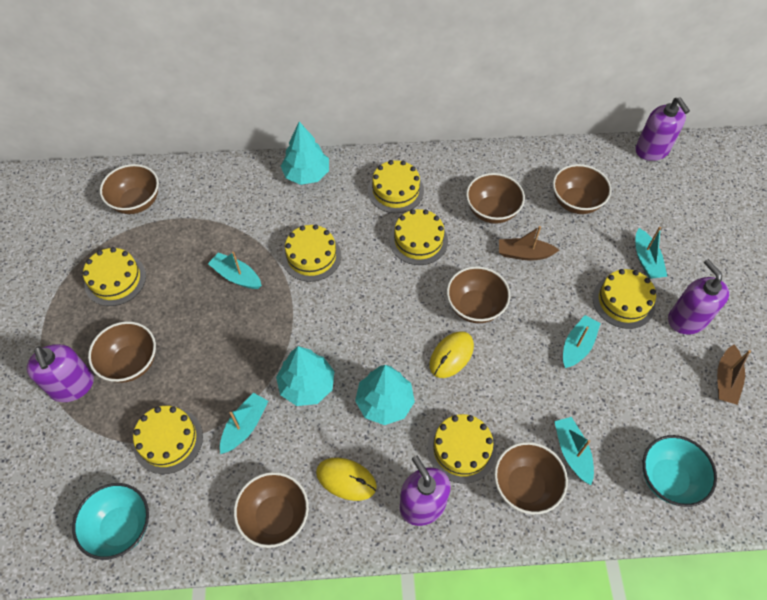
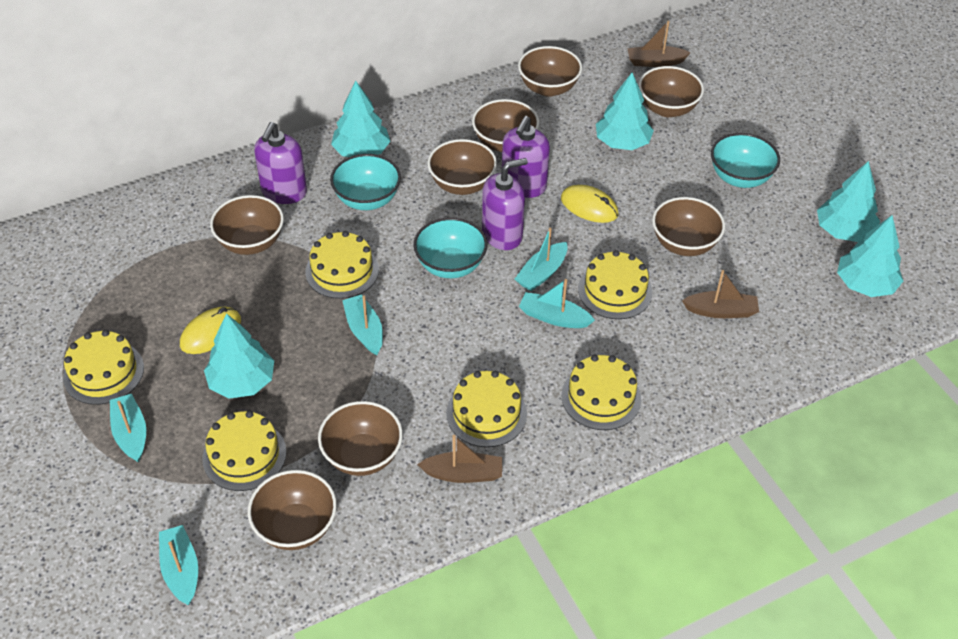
brown boat: 2 -> 3
brown bowl: 7 -> 8
purple soap dispenser: 4 -> 3
turquoise bowl: 2 -> 3
turquoise tree: 3 -> 5
yellow cake: 7 -> 6

